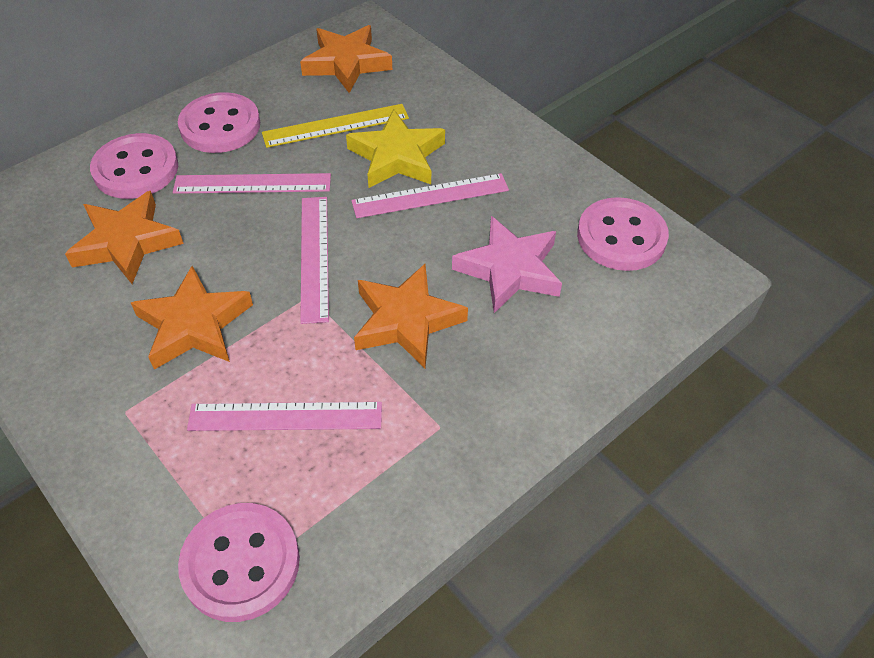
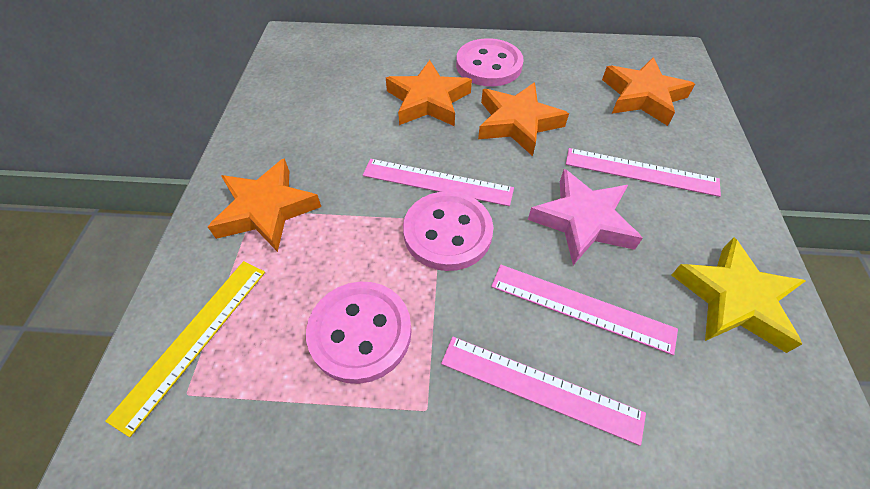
pink button: 4 -> 3

